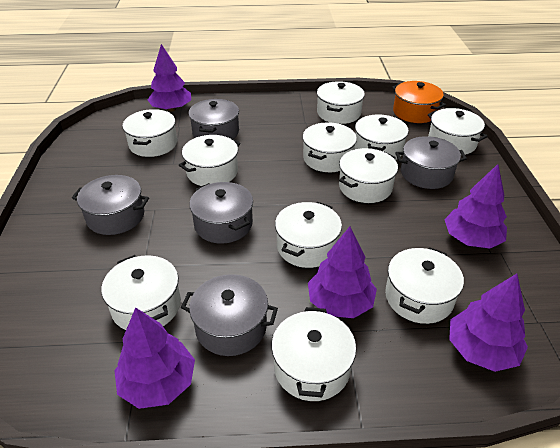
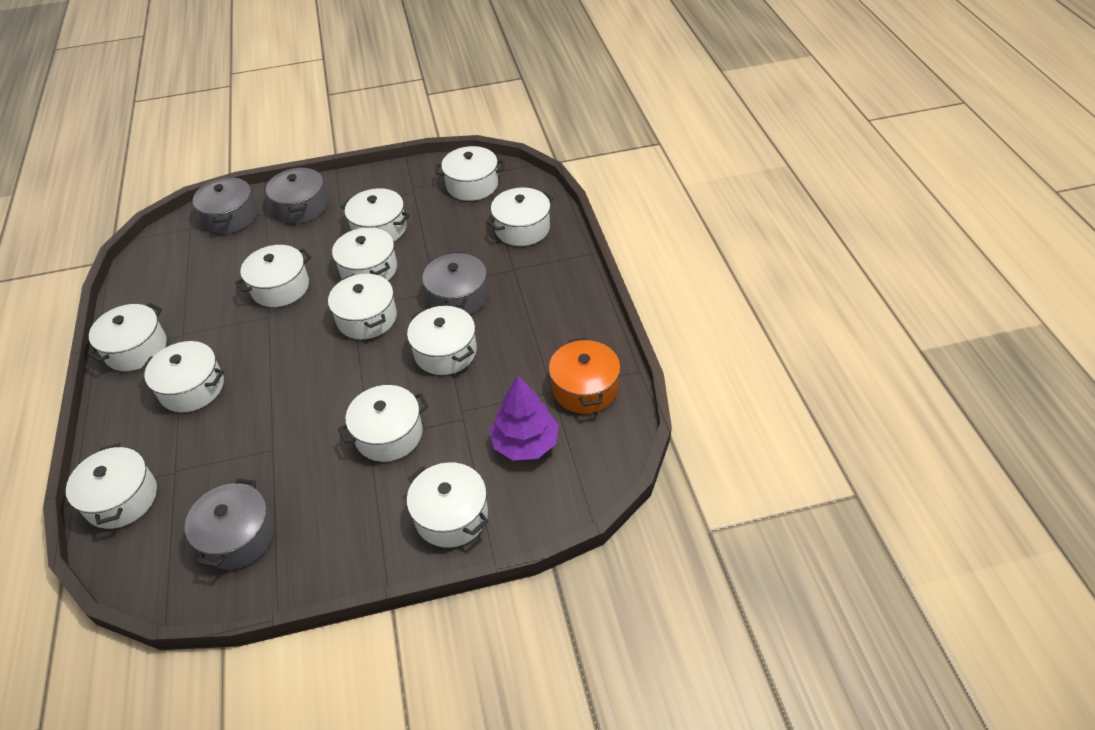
grey pot: 5 -> 4
purple tree: 5 -> 1
white pot: 11 -> 12

